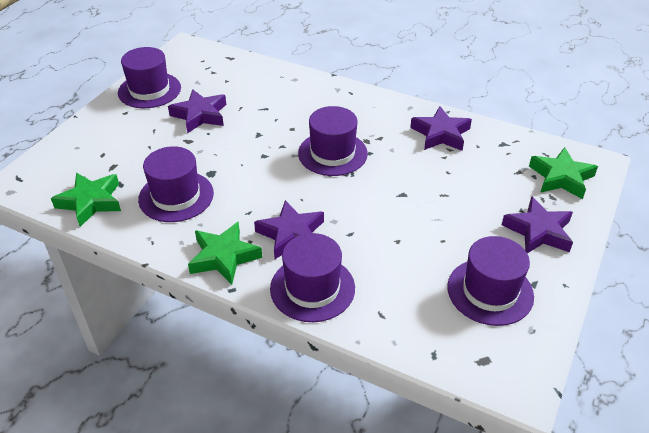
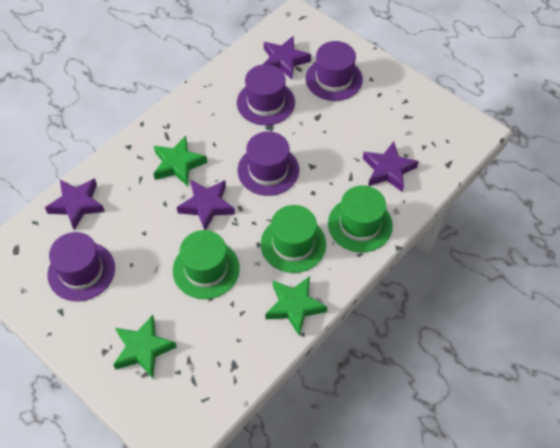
green hat: 0 -> 3
purple hat: 5 -> 4

